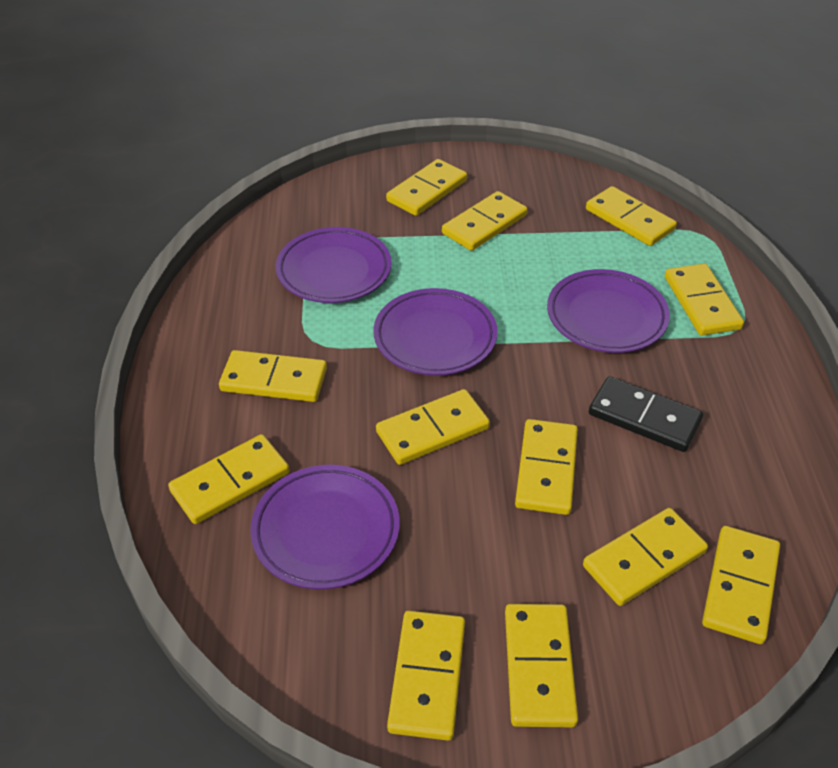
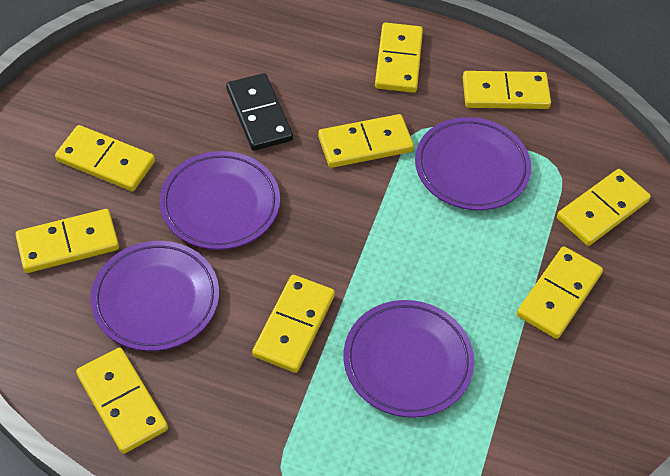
yellow domino: 12 -> 9

